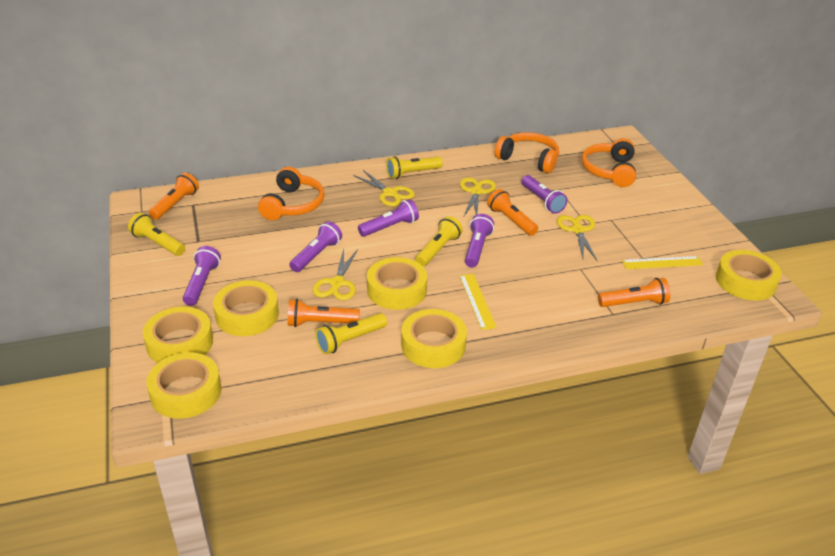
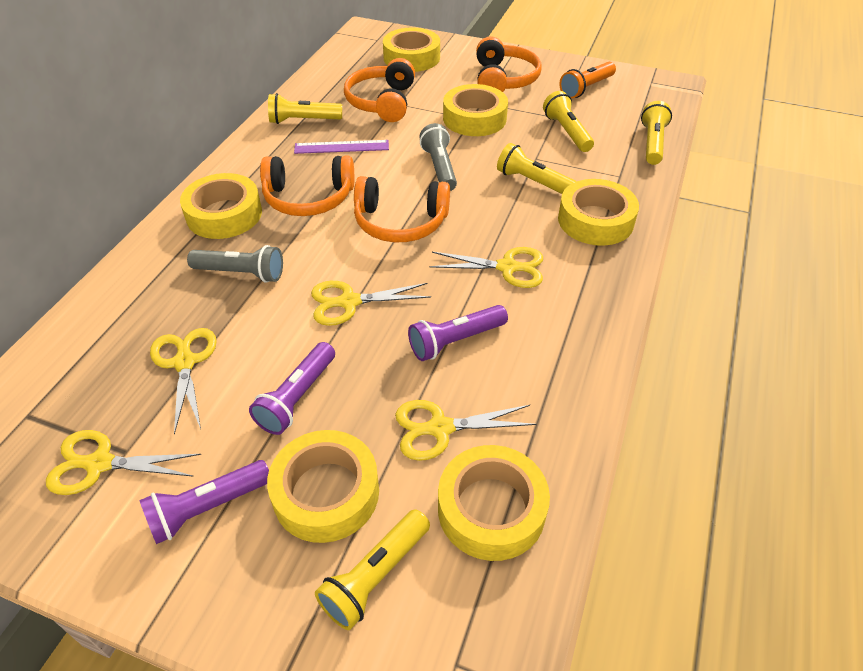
grey flashlight: 0 -> 2
orange flashlight: 4 -> 1
orange headphones: 3 -> 4
purple flashlight: 5 -> 3
purple ruler: 0 -> 1
yellow flashlight: 4 -> 5
yellow ruler: 2 -> 0
yellow scissors: 4 -> 5

